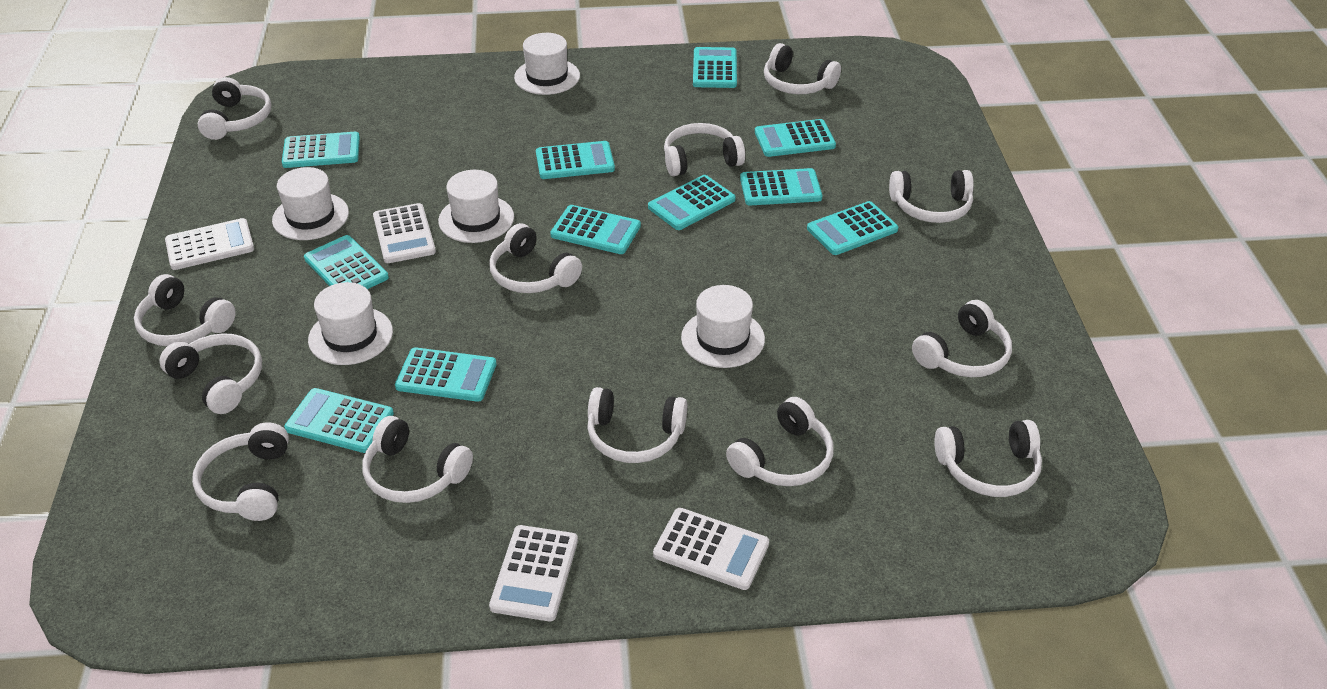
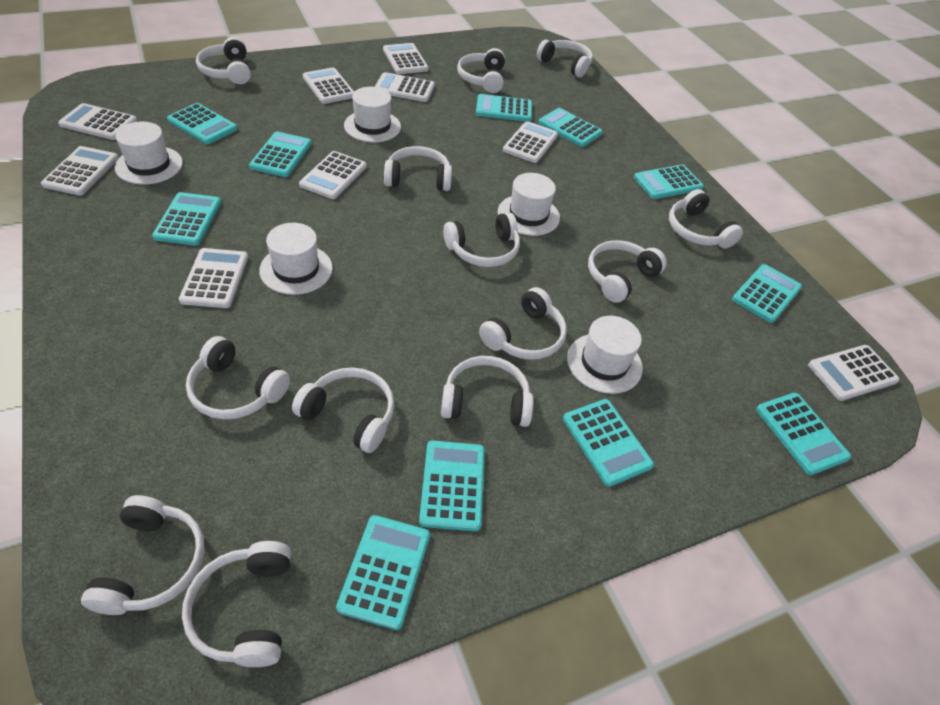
white calculator: 4 -> 9

